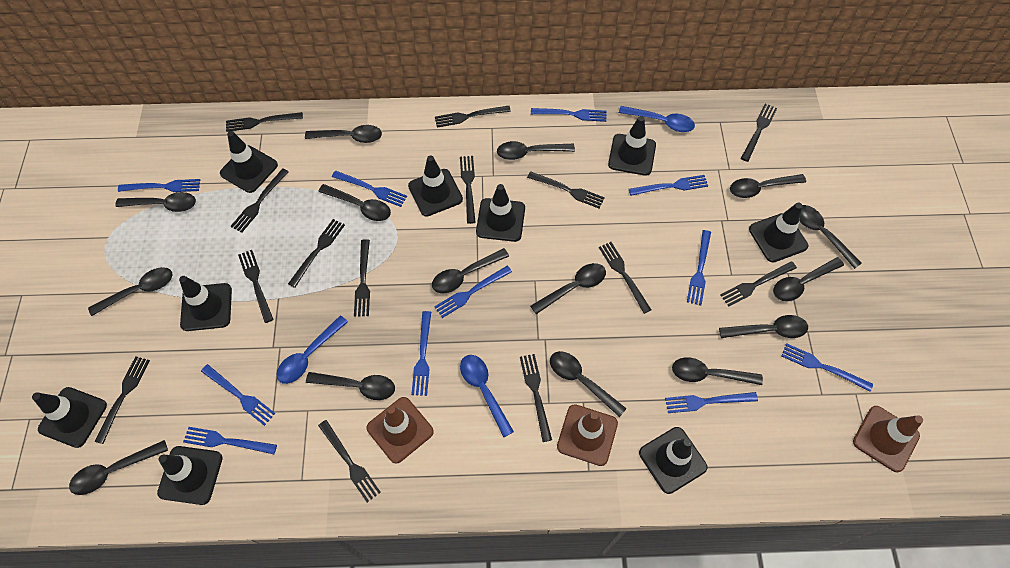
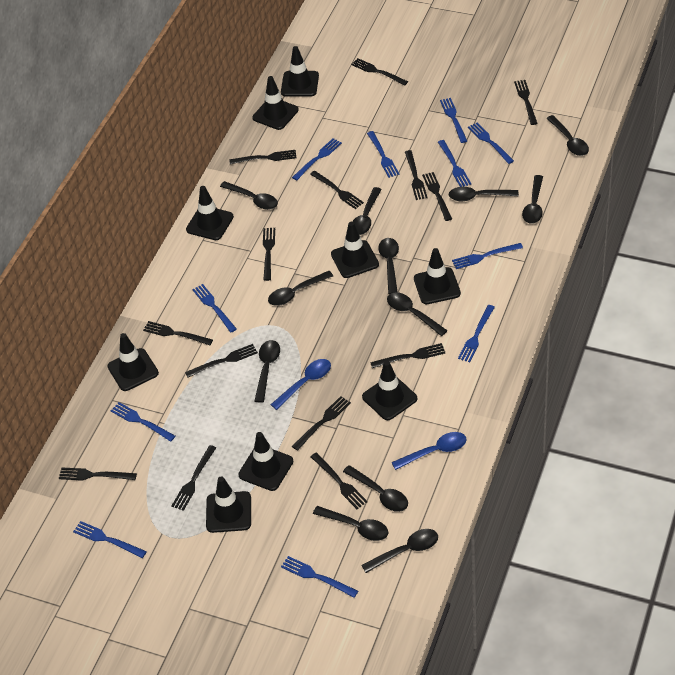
black spoon: 15 -> 12
blue spoon: 3 -> 2
brown traffic cone: 3 -> 0

